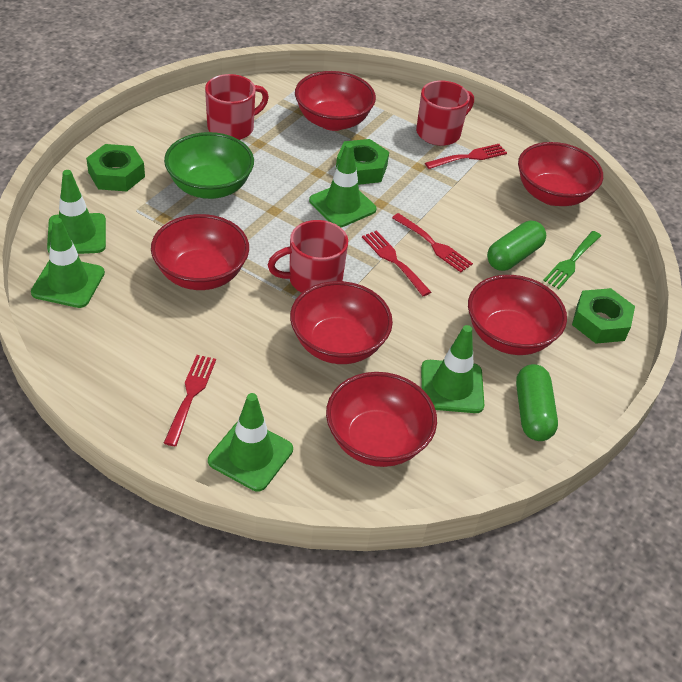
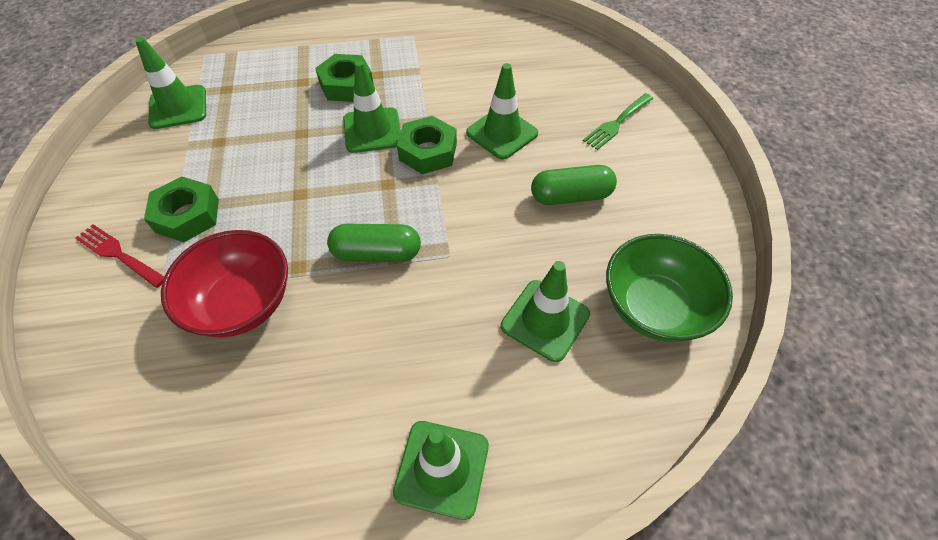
red bowl: 6 -> 1
red fork: 4 -> 1
red mug: 3 -> 0

